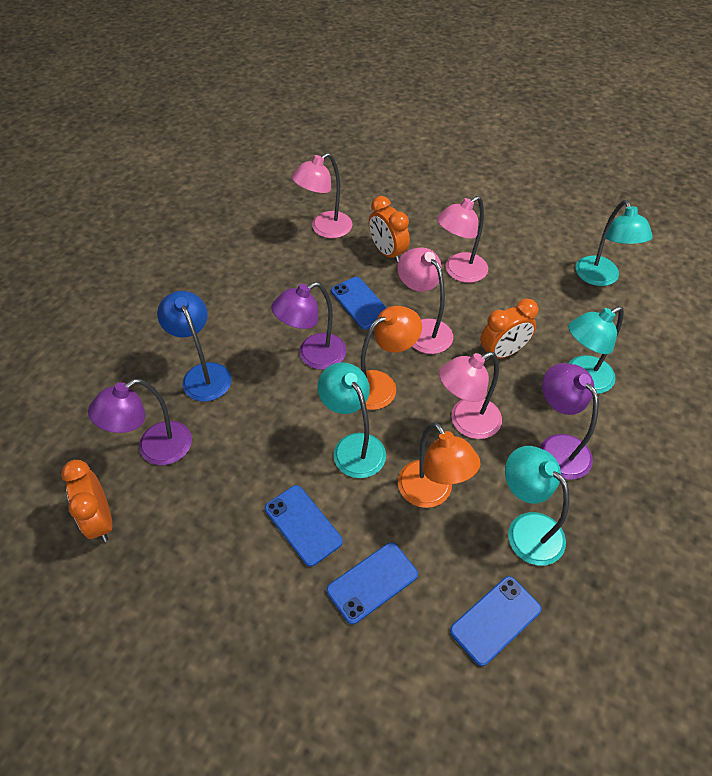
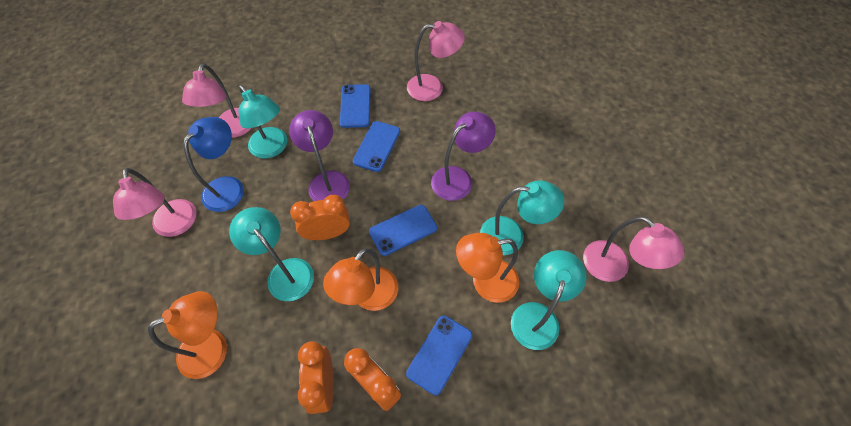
orange lamp: 2 -> 3
purple lamp: 3 -> 2

